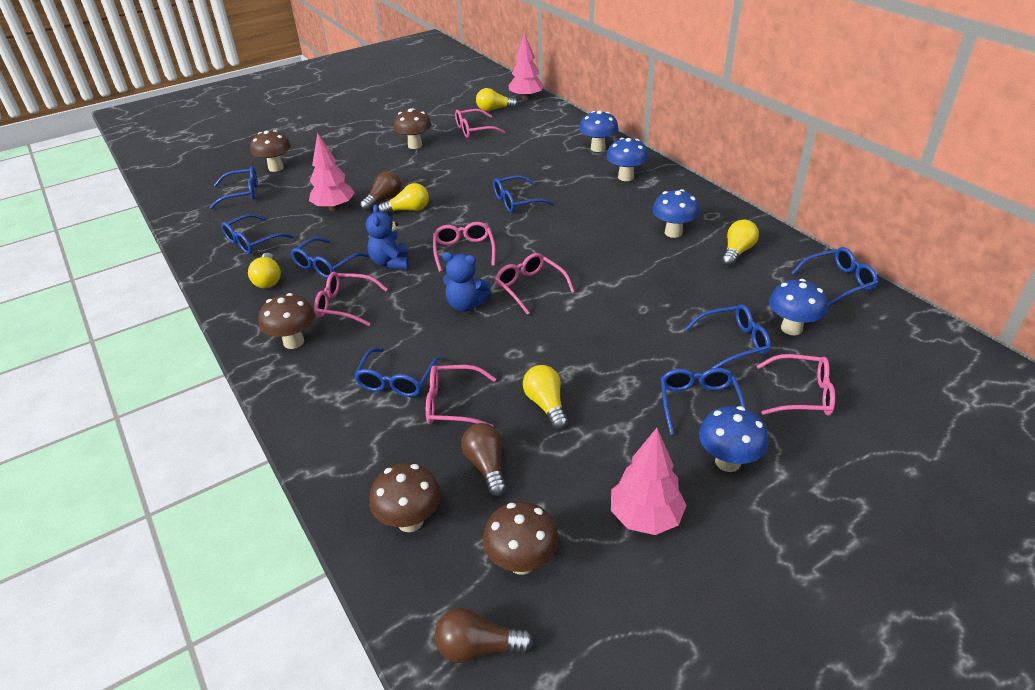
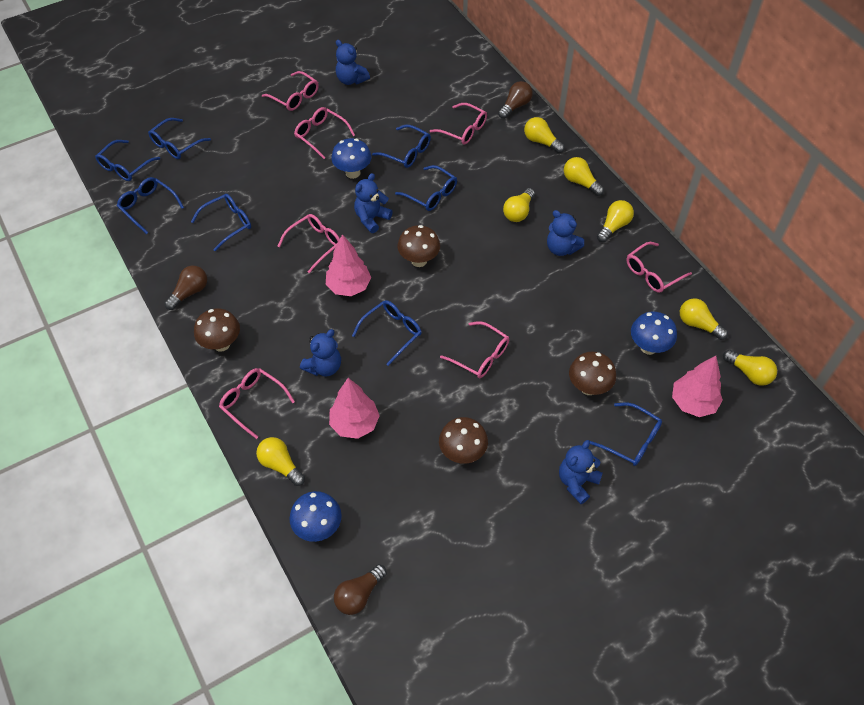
blue mushroom: 5 -> 3
blue teddy bear: 2 -> 5
brown mushroom: 5 -> 4
pink glasses: 6 -> 7
yellow light bulb: 5 -> 7

